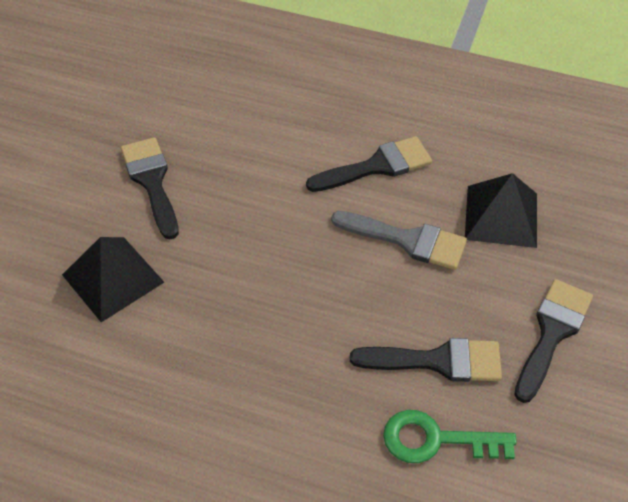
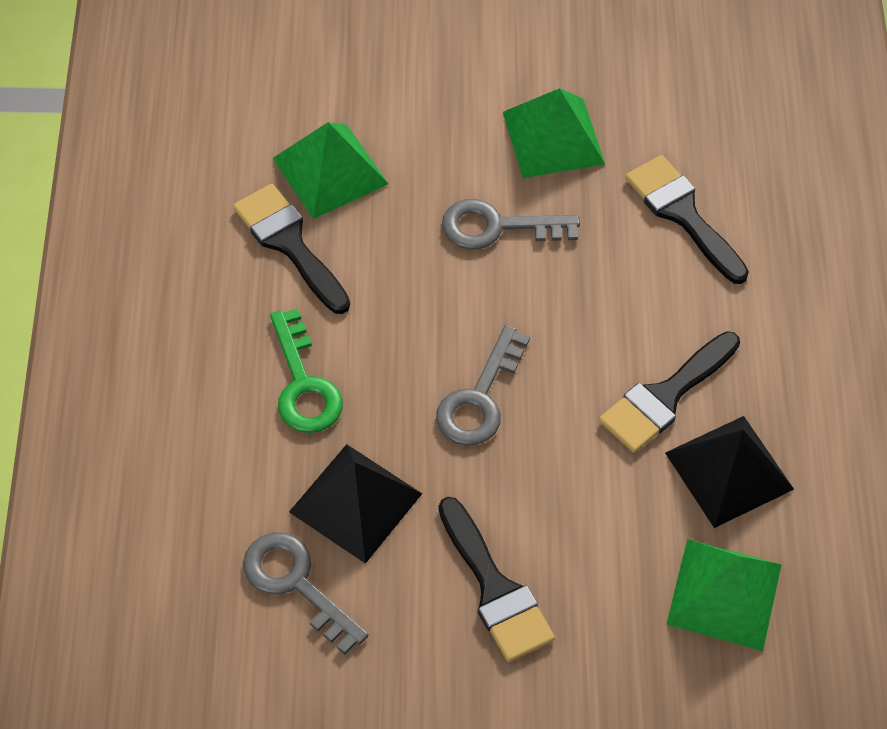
green pyramid: 0 -> 3
grey brush: 1 -> 0
grey key: 0 -> 3

